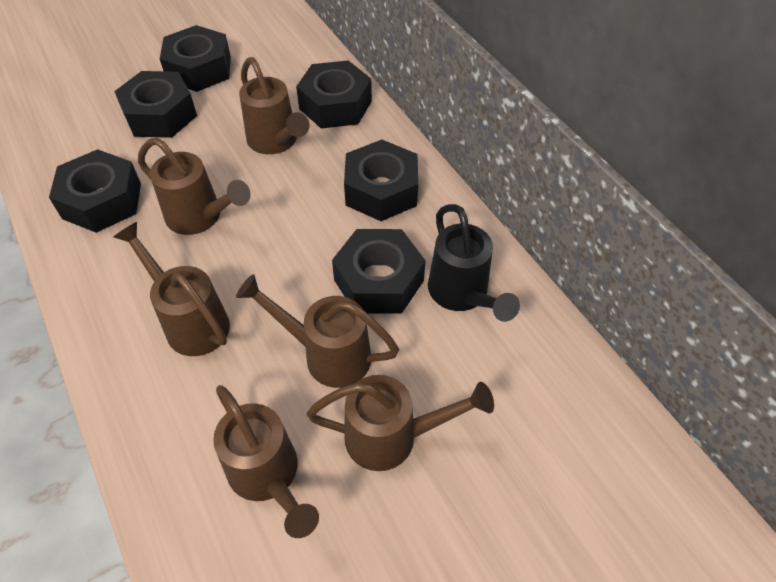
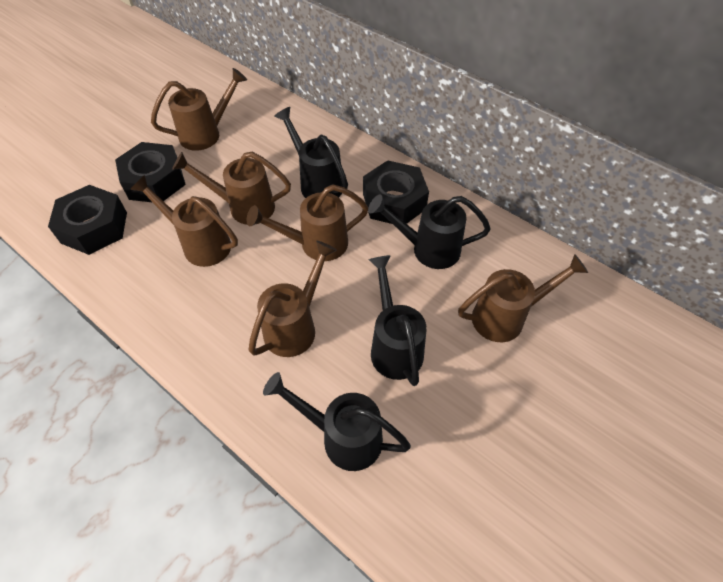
black nut: 6 -> 3
black watering can: 1 -> 4

